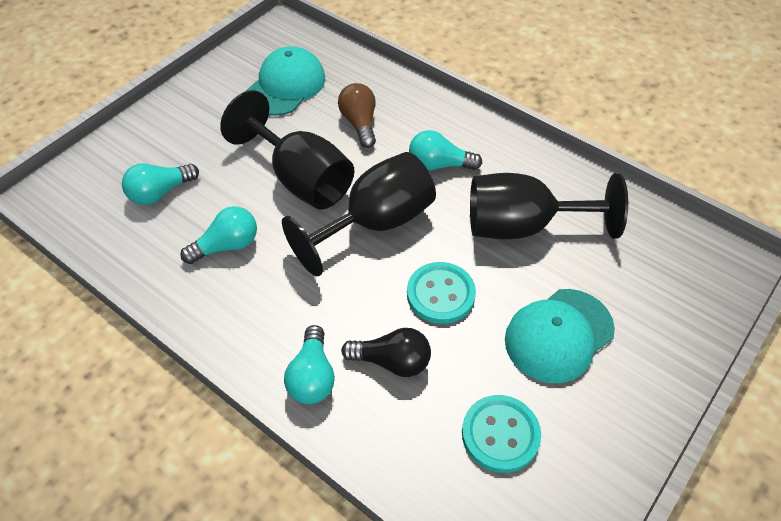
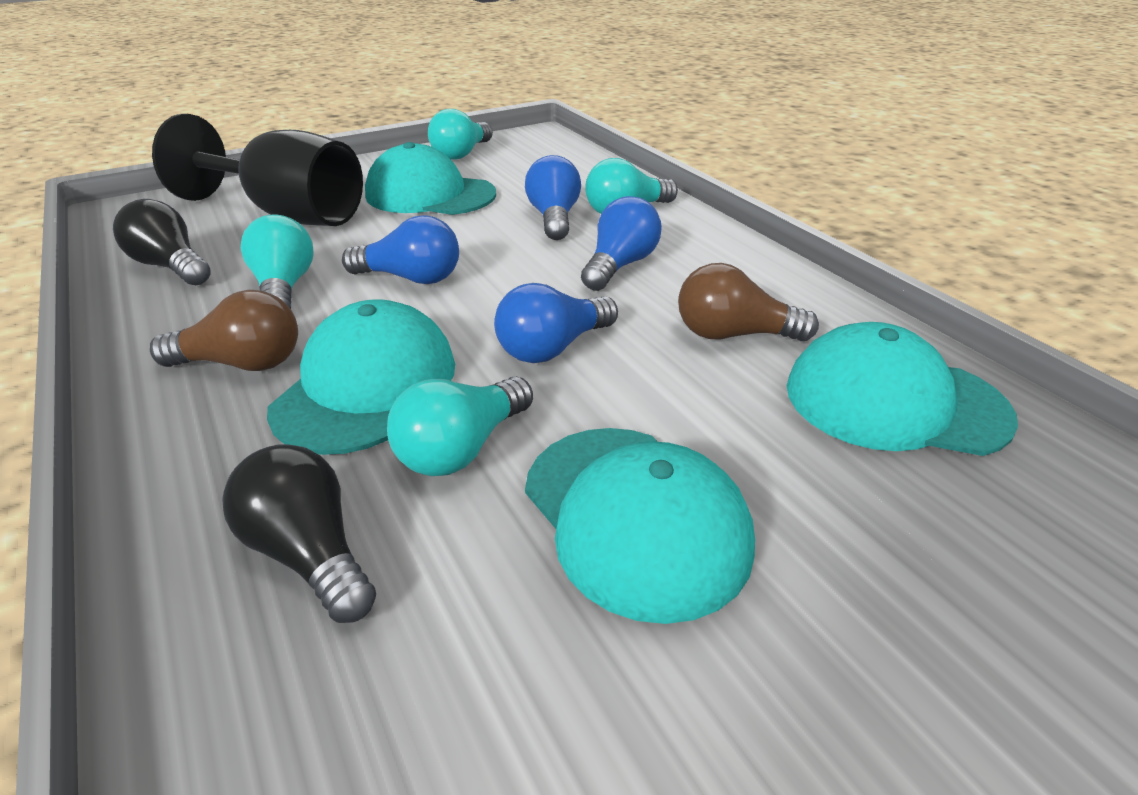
black goblet: 3 -> 1
black light bulb: 1 -> 2
blue light bulb: 0 -> 4
brown light bulb: 1 -> 2
turquoise button: 2 -> 0
turquoise cap: 2 -> 4

